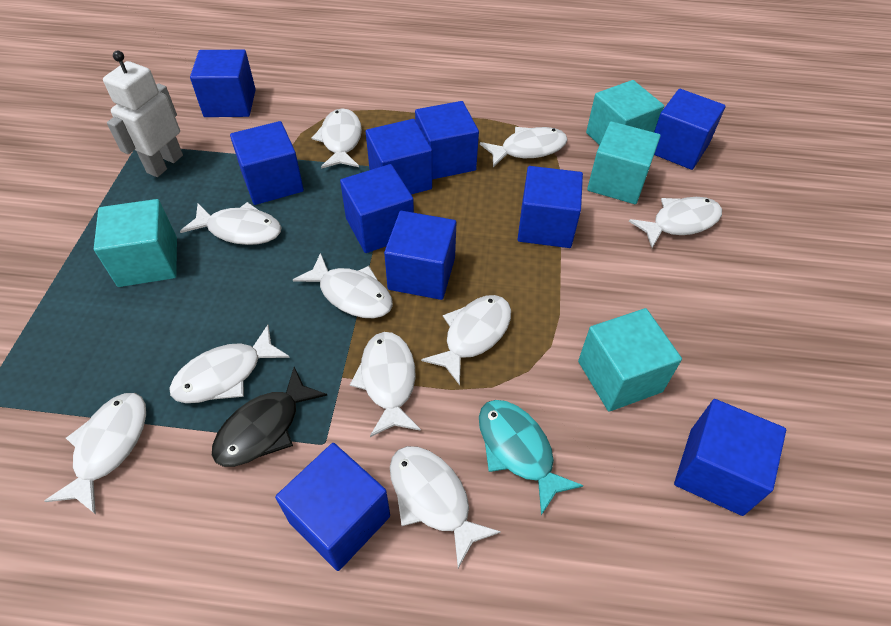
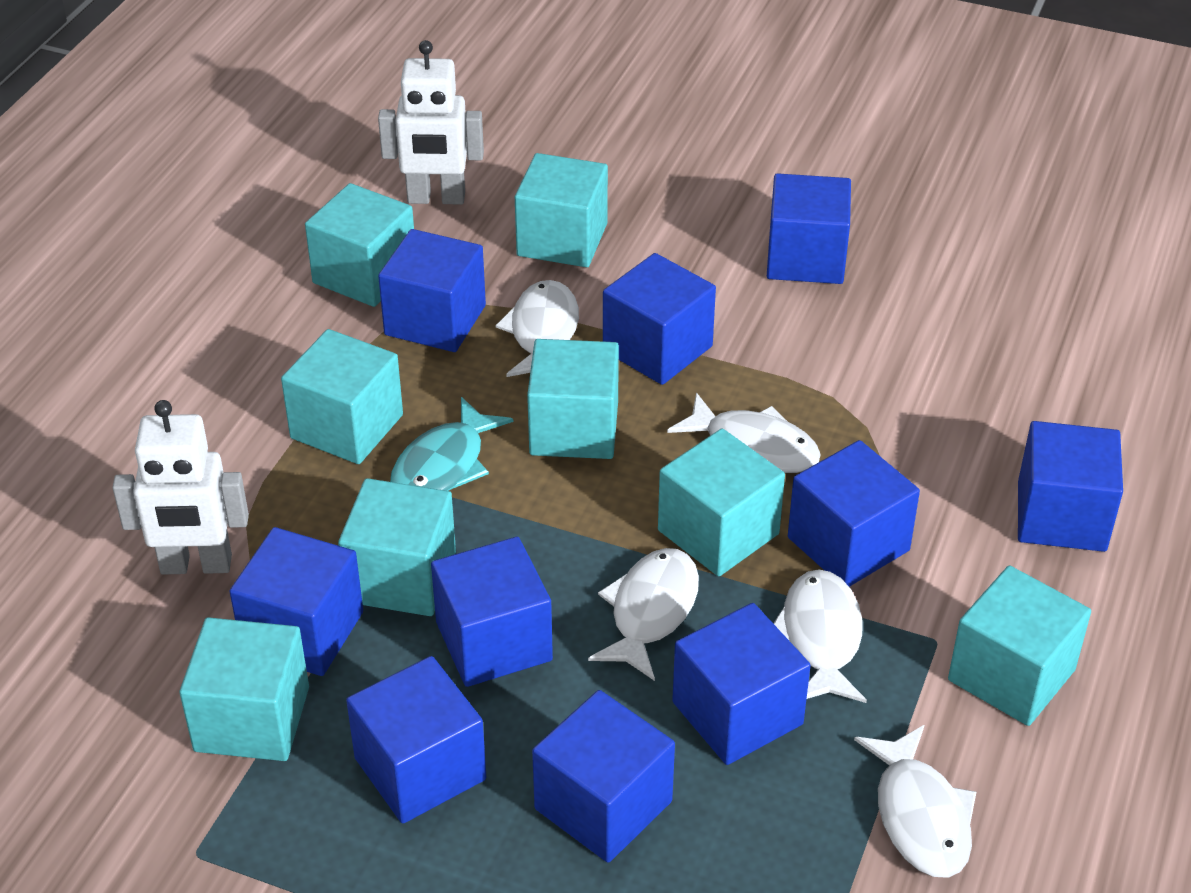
black fish: 1 -> 0
turquoise cube: 4 -> 8
white fish: 10 -> 5
white robot: 1 -> 2

